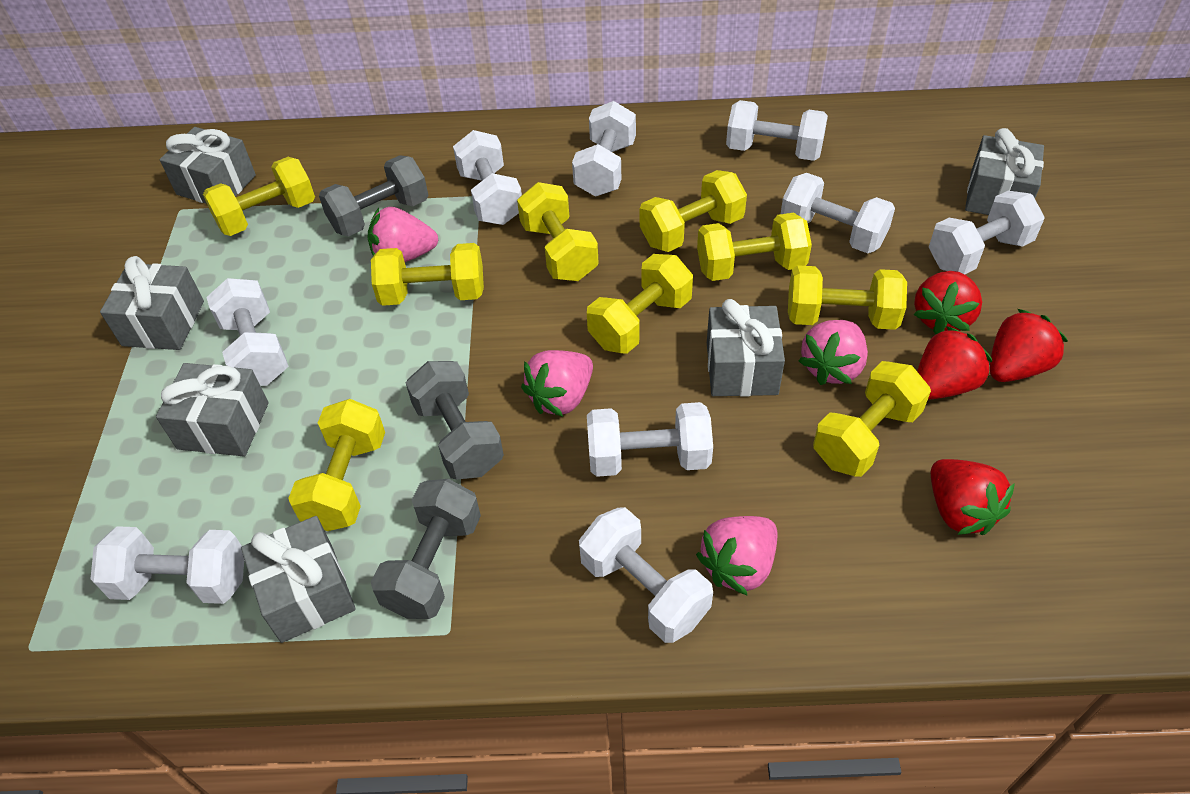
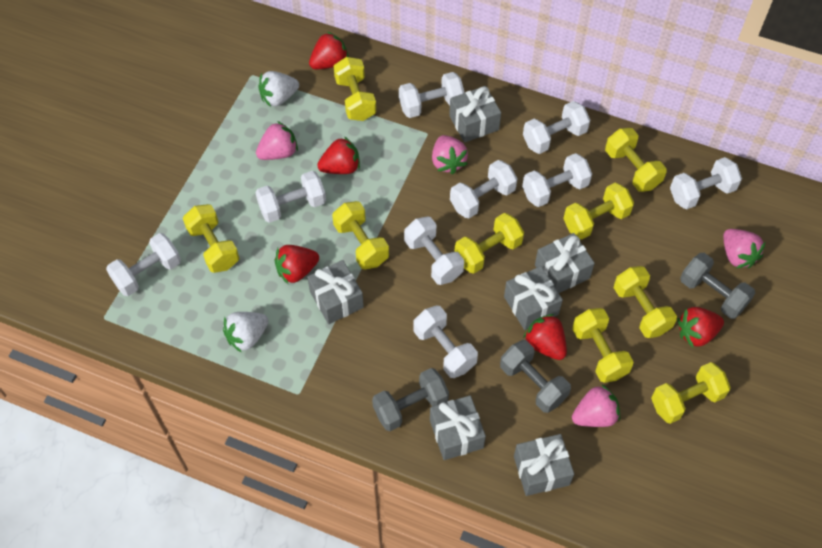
red strawberry: 4 -> 5
white strawberry: 0 -> 2

